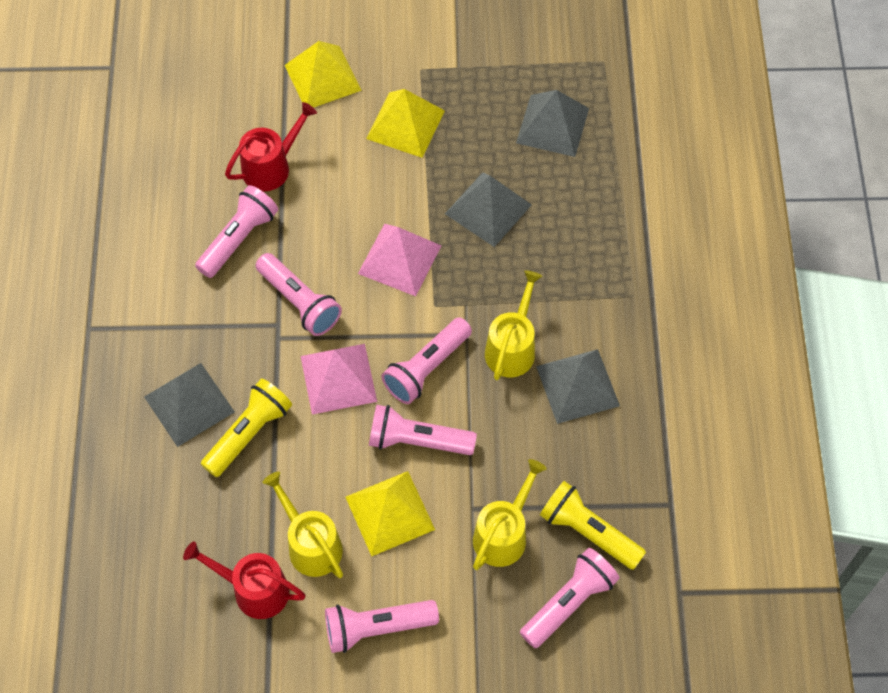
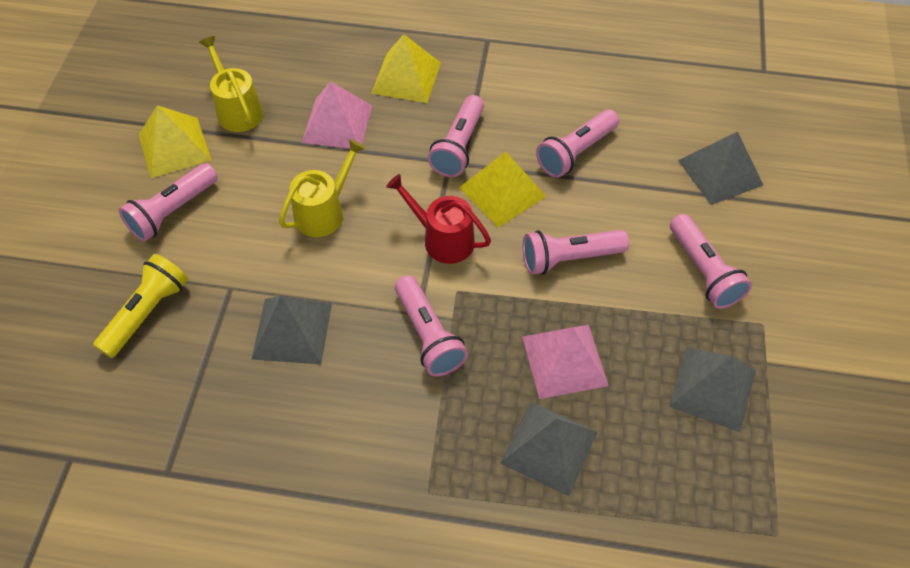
red watering can: 2 -> 1
yellow flashlight: 2 -> 1
yellow watering can: 3 -> 2

